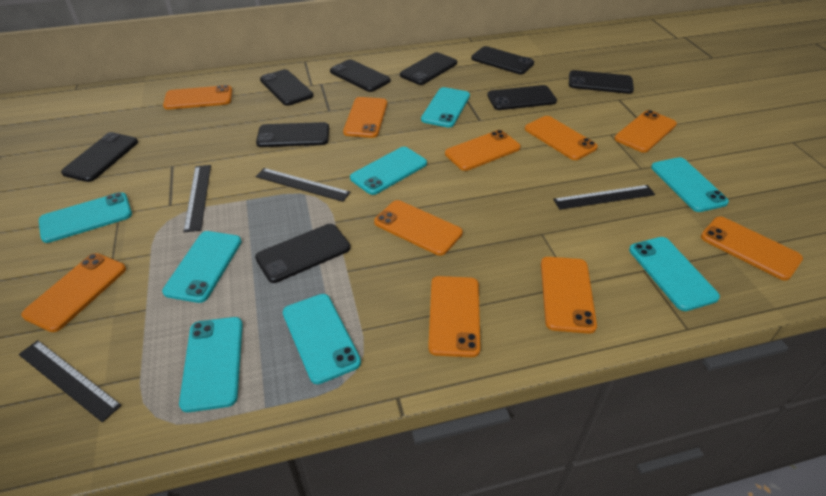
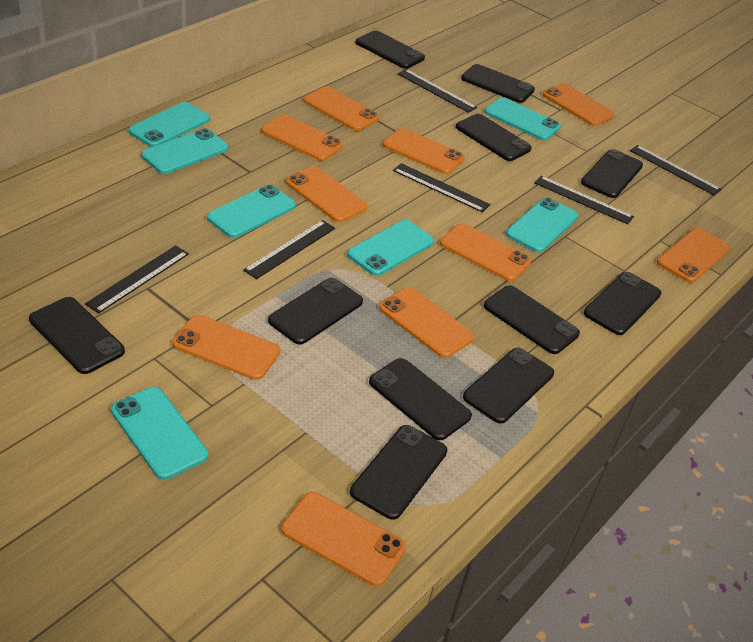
black phone: 9 -> 11
black ruler: 4 -> 6
turquoise phone: 8 -> 7

